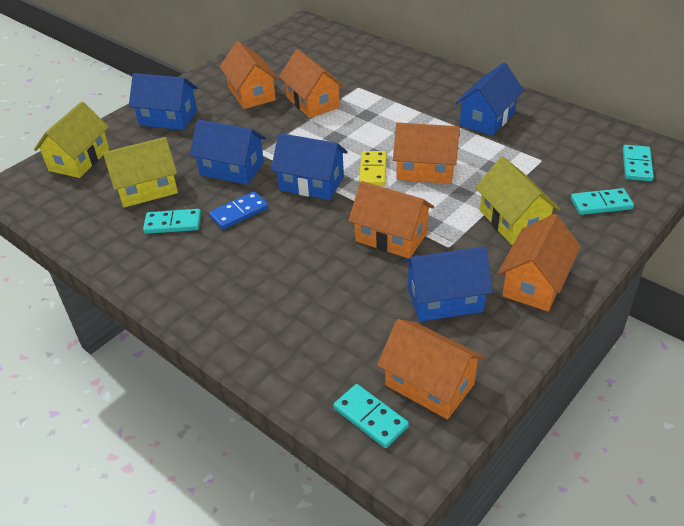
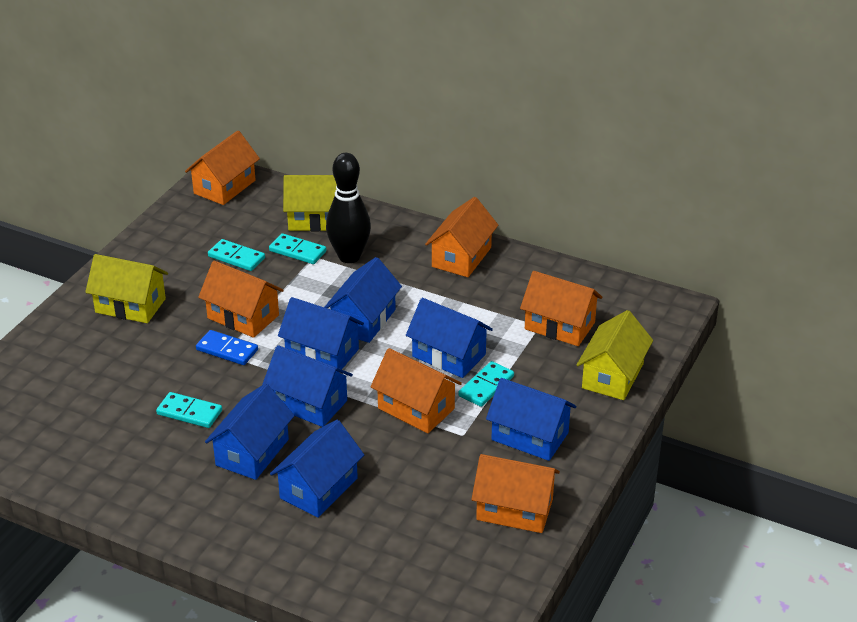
black bowling pin: 0 -> 1
blue house: 5 -> 7
yellow domino: 1 -> 0

